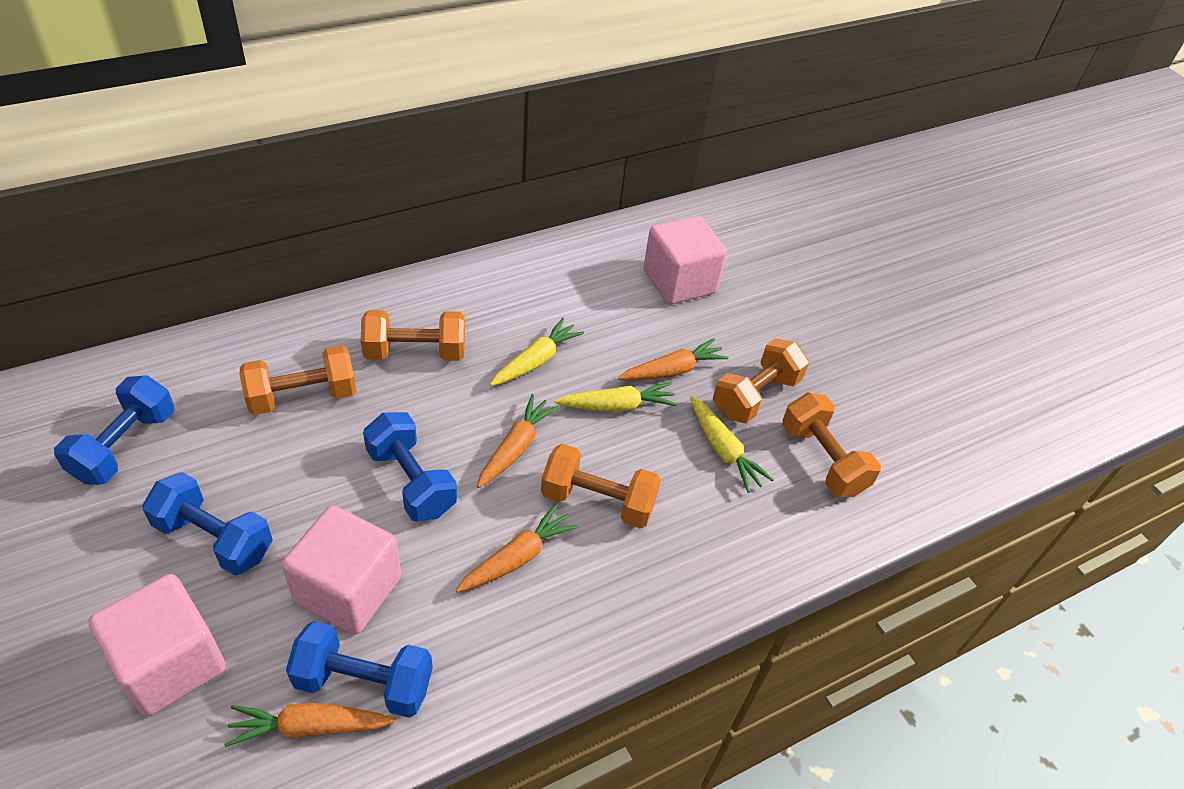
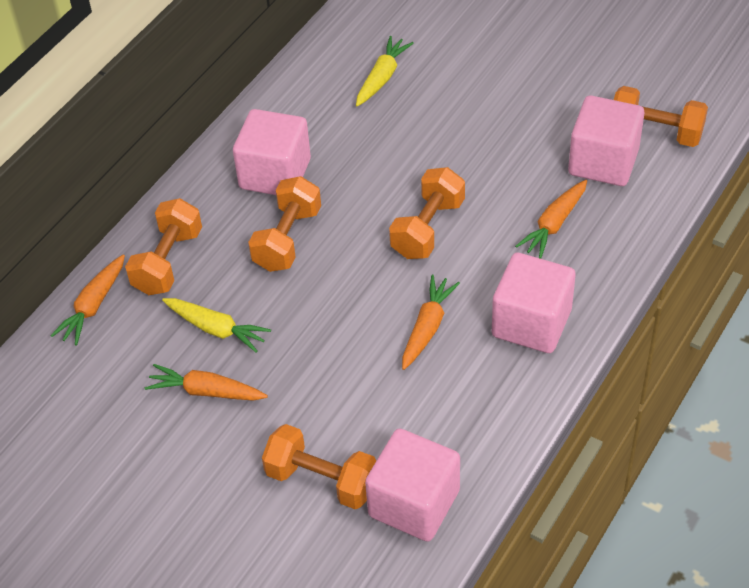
blue dumbbell: 4 -> 0
pink cube: 3 -> 4
yellow carrot: 3 -> 2

